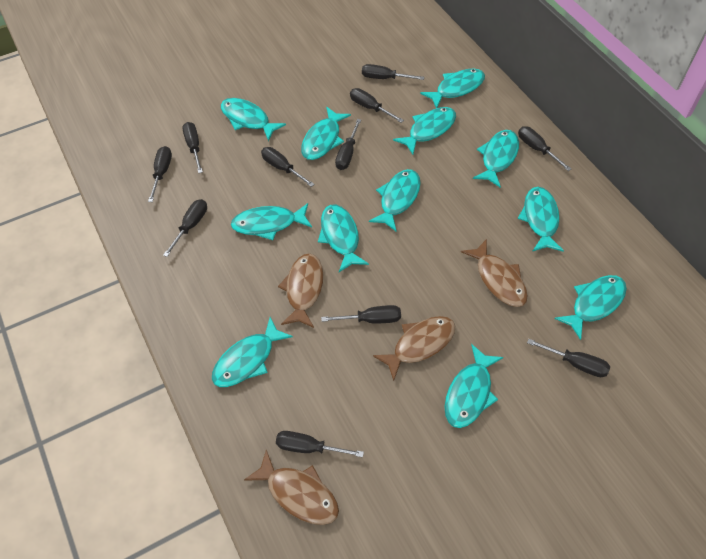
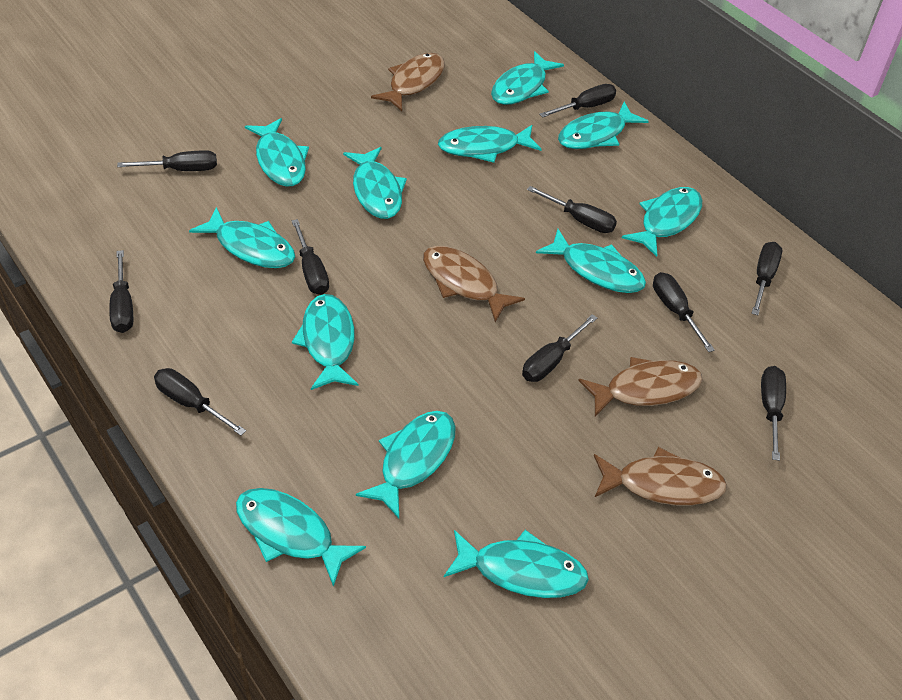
black screwdriver: 11 -> 10

